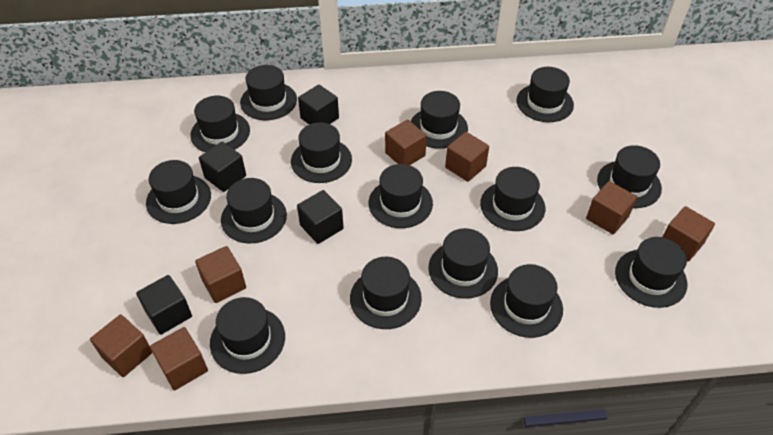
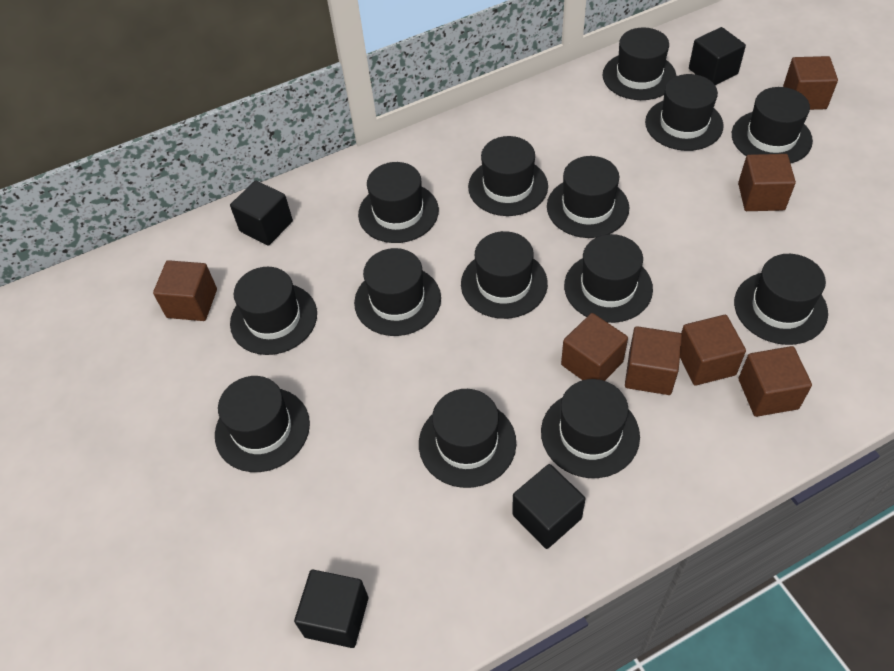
black hat: 15 -> 14

